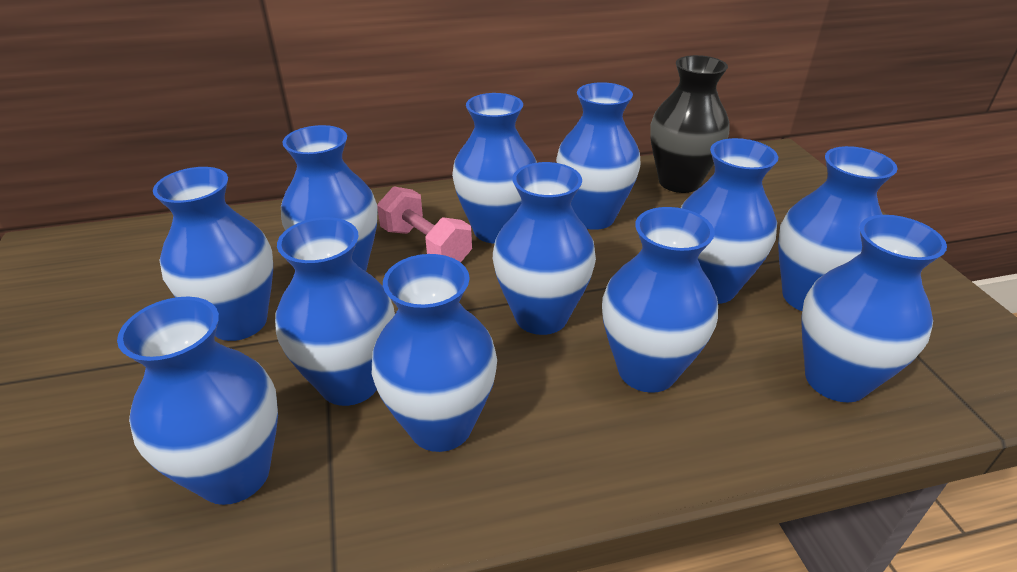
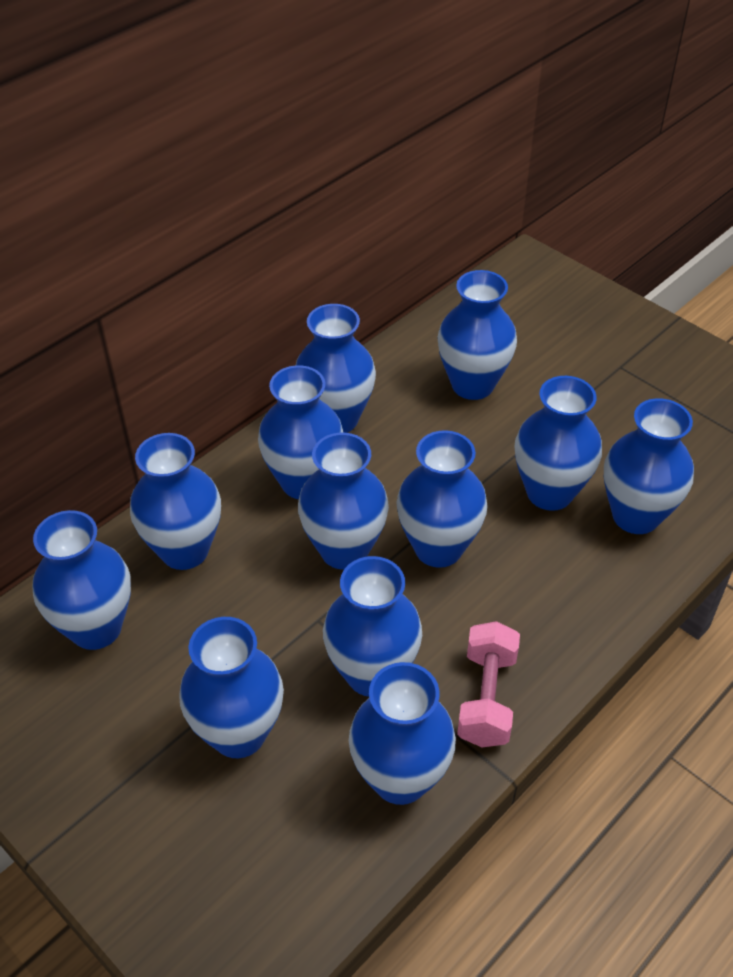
black vase: 1 -> 0

